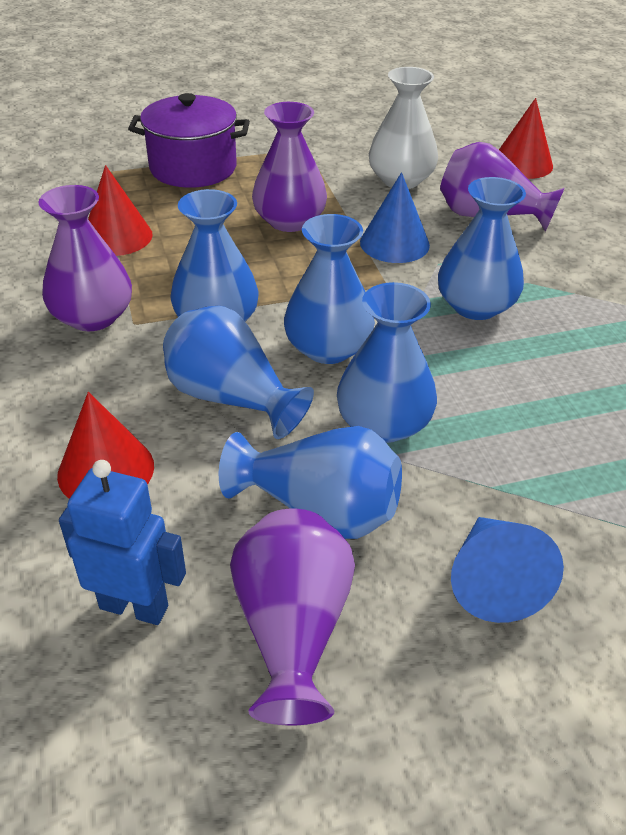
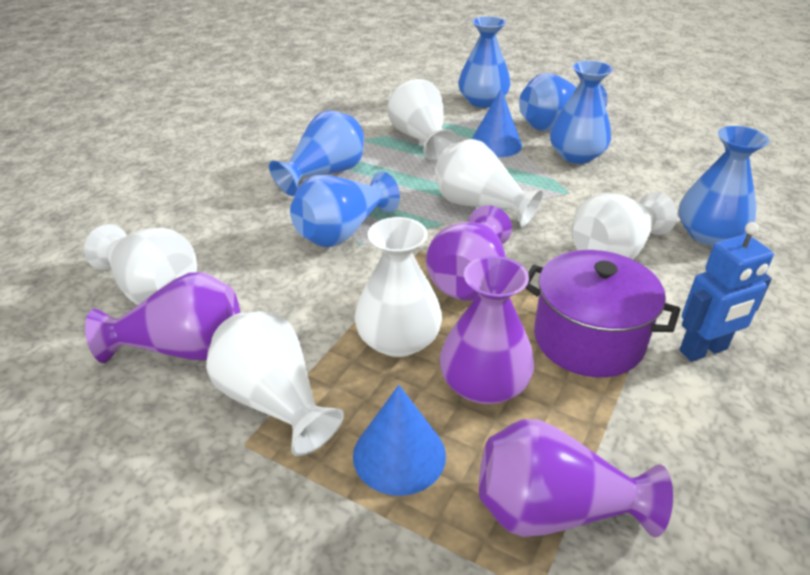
red cone: 3 -> 0
white vase: 1 -> 6

